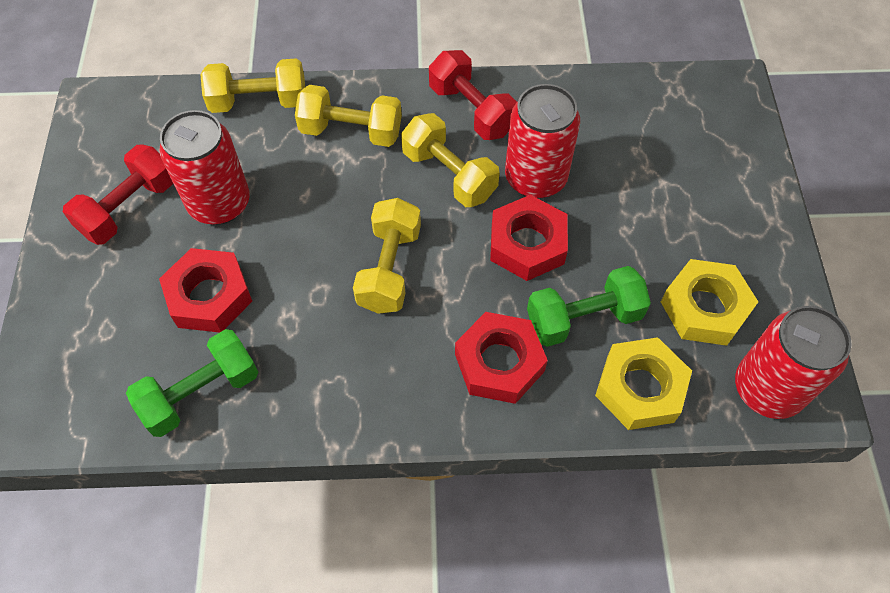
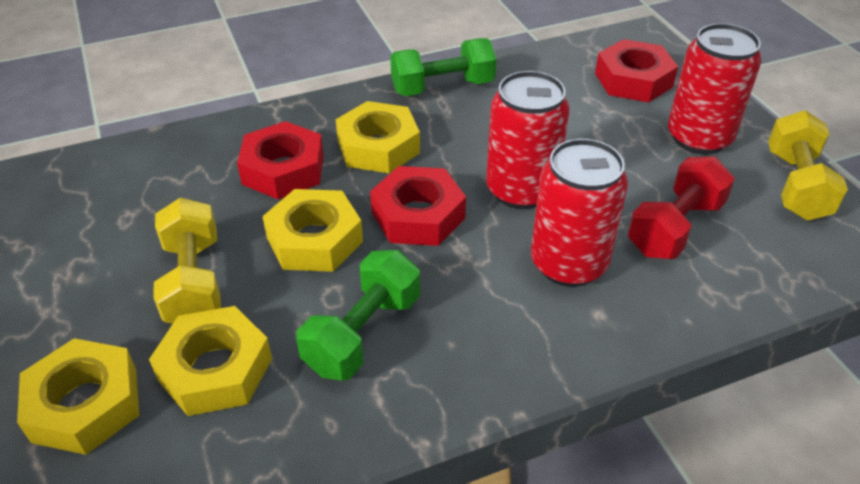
red dumbbell: 2 -> 1
yellow dumbbell: 4 -> 2
yellow nut: 2 -> 4

